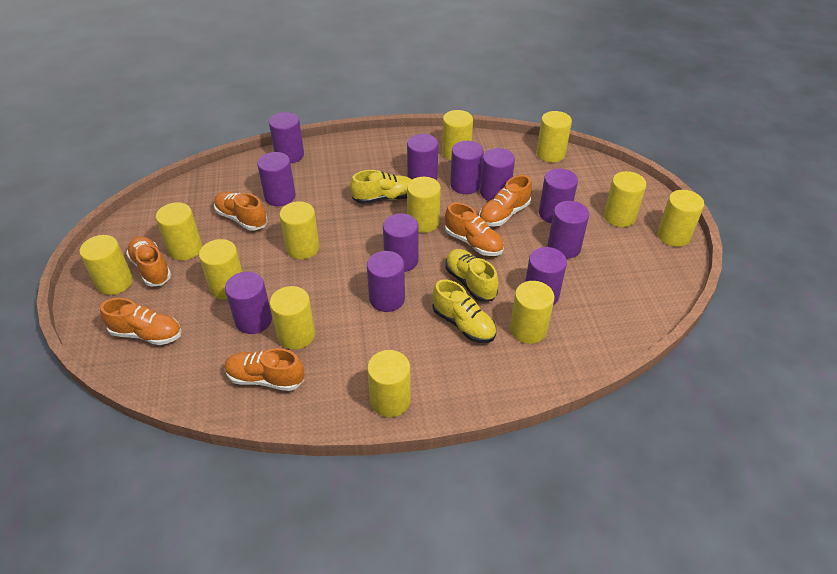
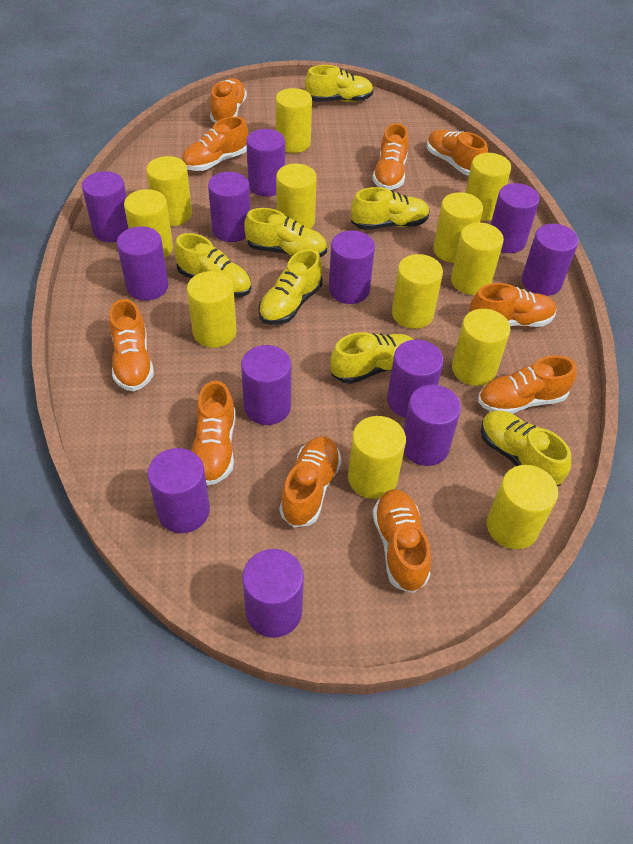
orange shoe: 6 -> 10
purple cylinder: 11 -> 12
yellow shoe: 3 -> 7

